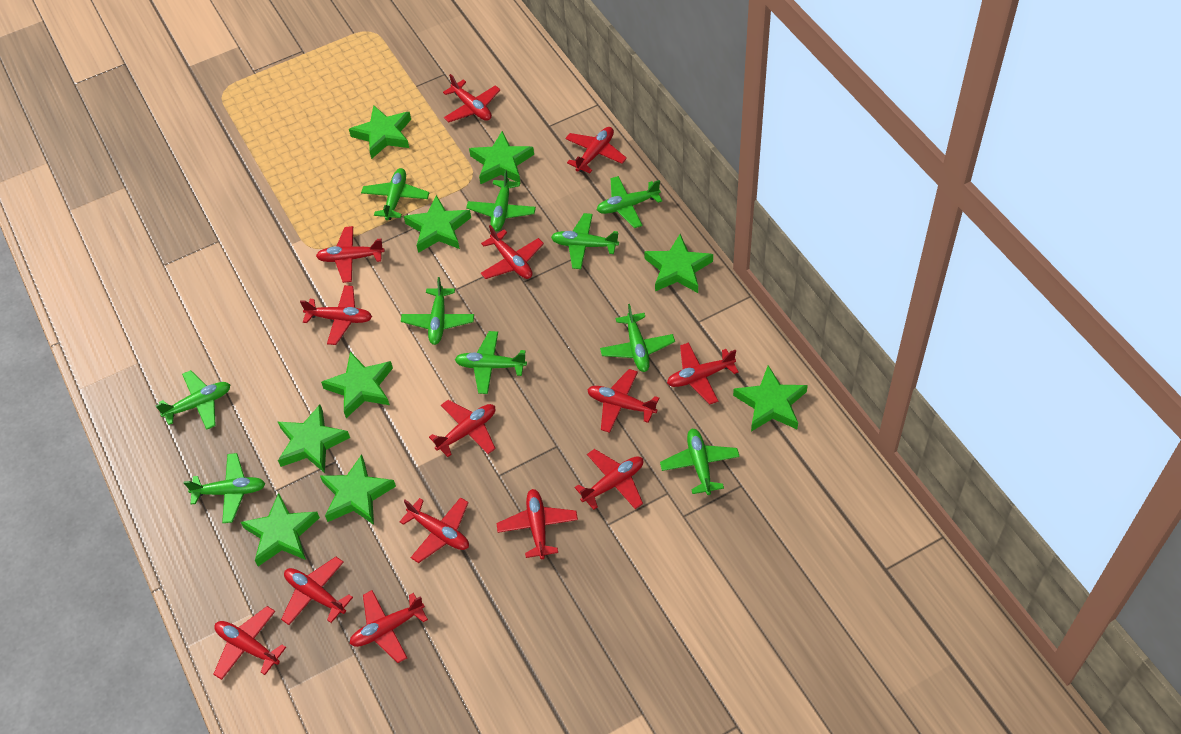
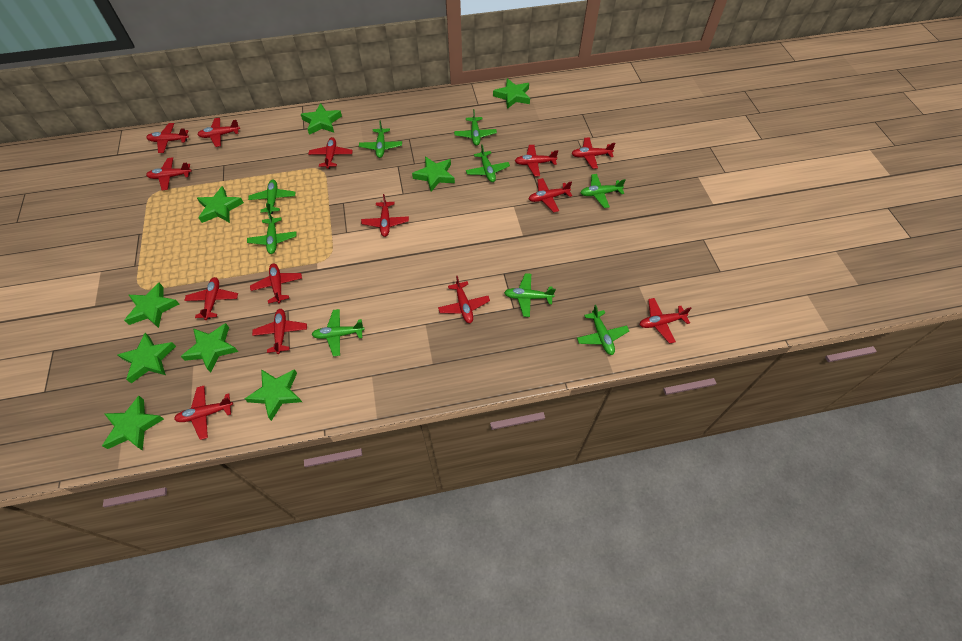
green plane: 10 -> 9

